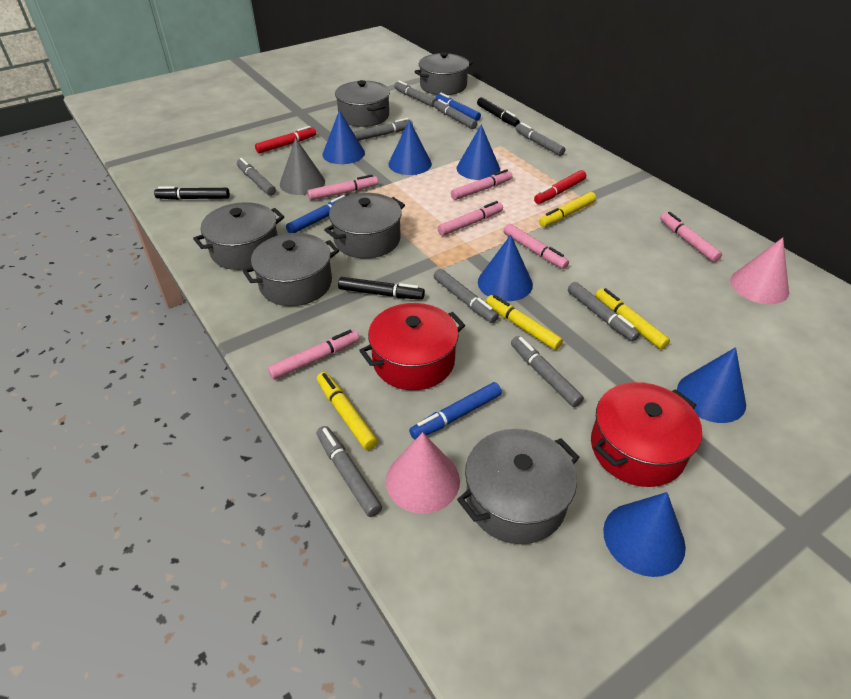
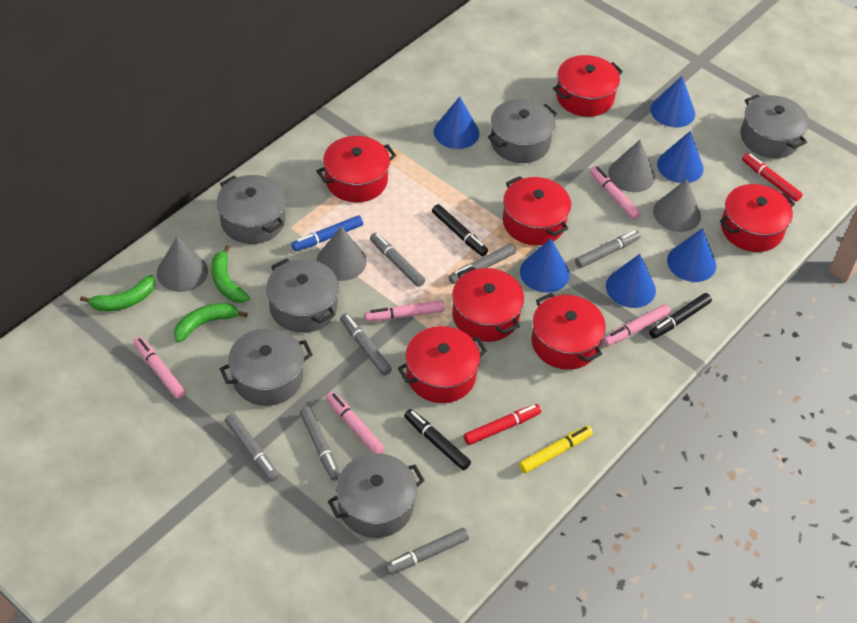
blue marker: 3 -> 1
green banana: 0 -> 3
grey cone: 1 -> 4
grey marker: 9 -> 7
pink cone: 2 -> 0
pink marker: 6 -> 5
red pot: 2 -> 7
yellow marker: 4 -> 1

